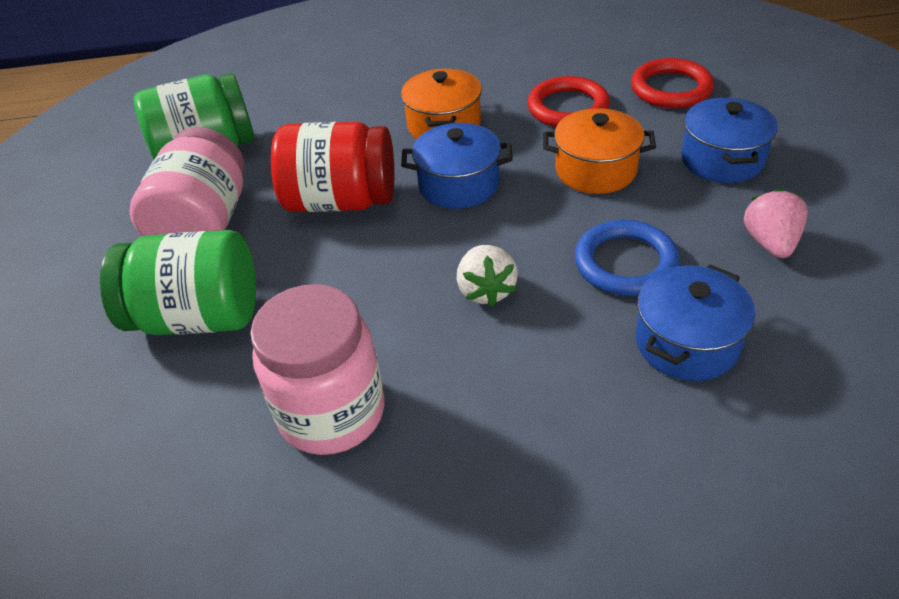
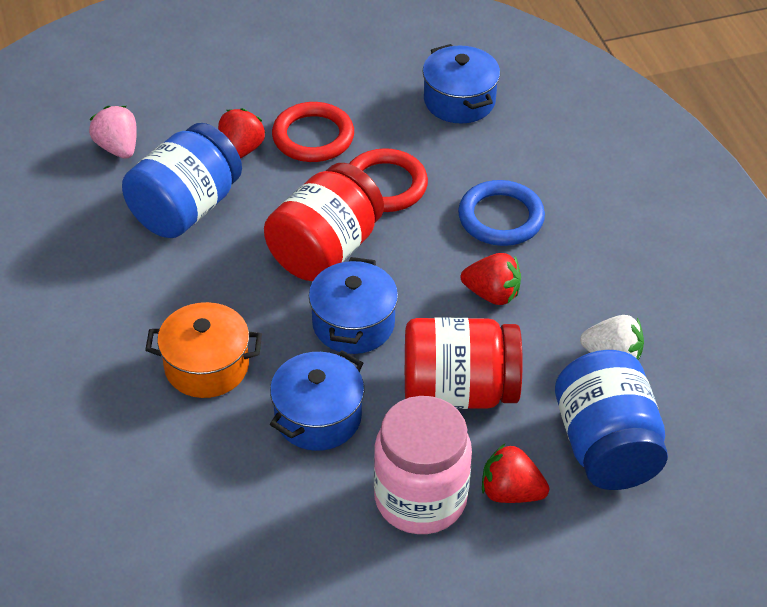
blue jar: 0 -> 2
green jar: 2 -> 0
orange pot: 2 -> 1
pink jar: 2 -> 1
red jar: 1 -> 2
red strawberry: 0 -> 3

